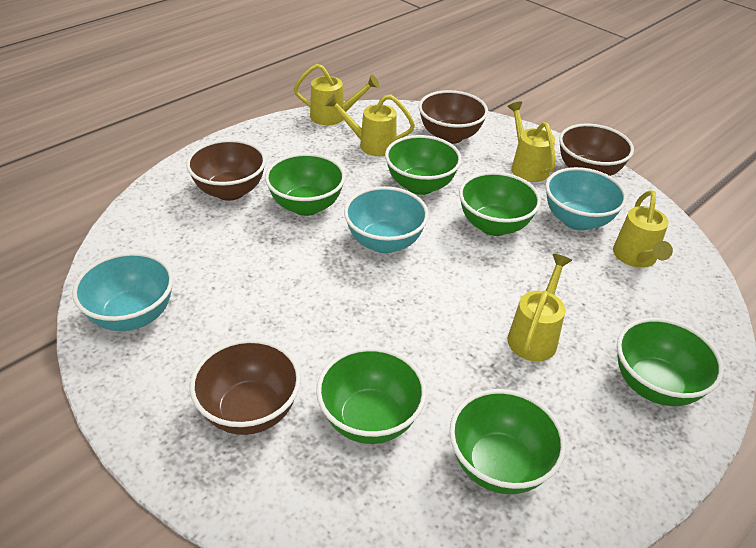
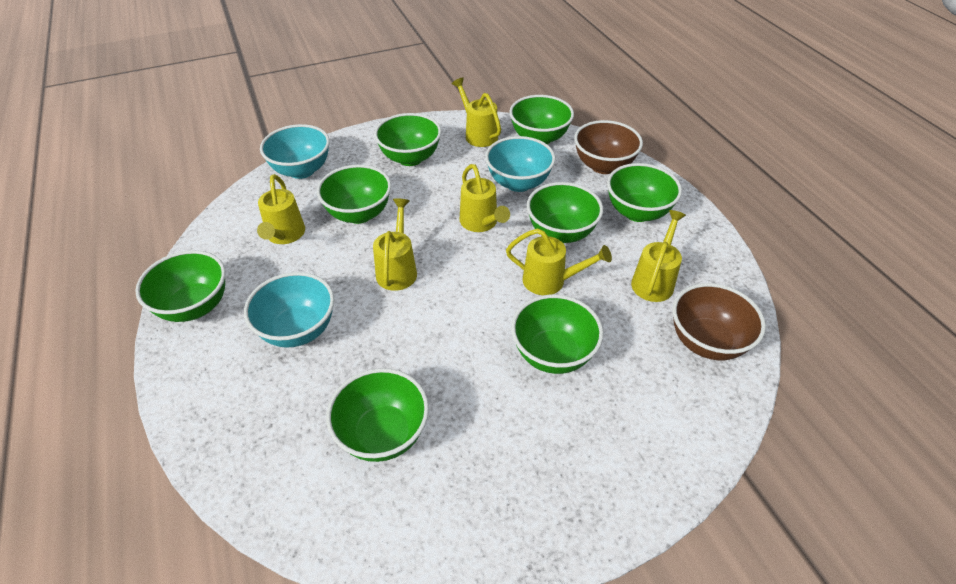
brown bowl: 4 -> 2
green bowl: 6 -> 8
yellow watering can: 5 -> 6

